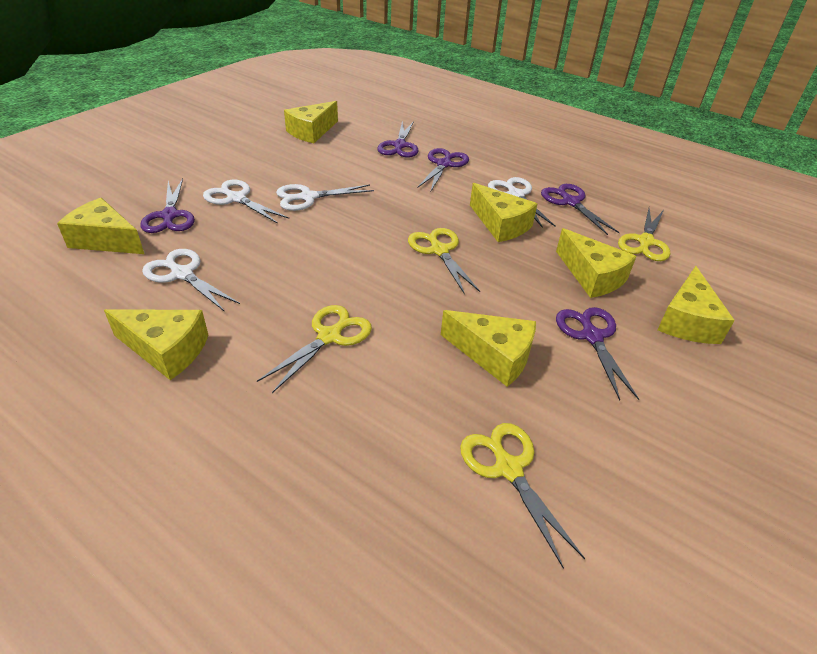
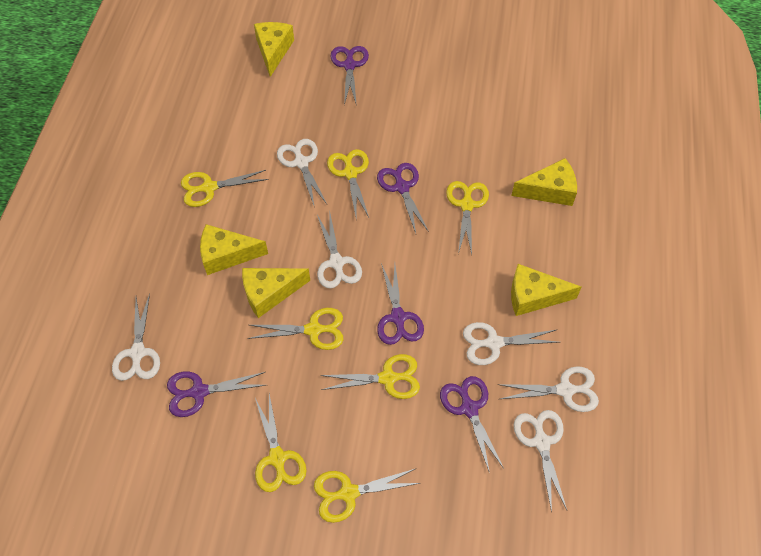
white scissors: 4 -> 6
yellow cheese: 7 -> 5
yellow scissors: 4 -> 7

